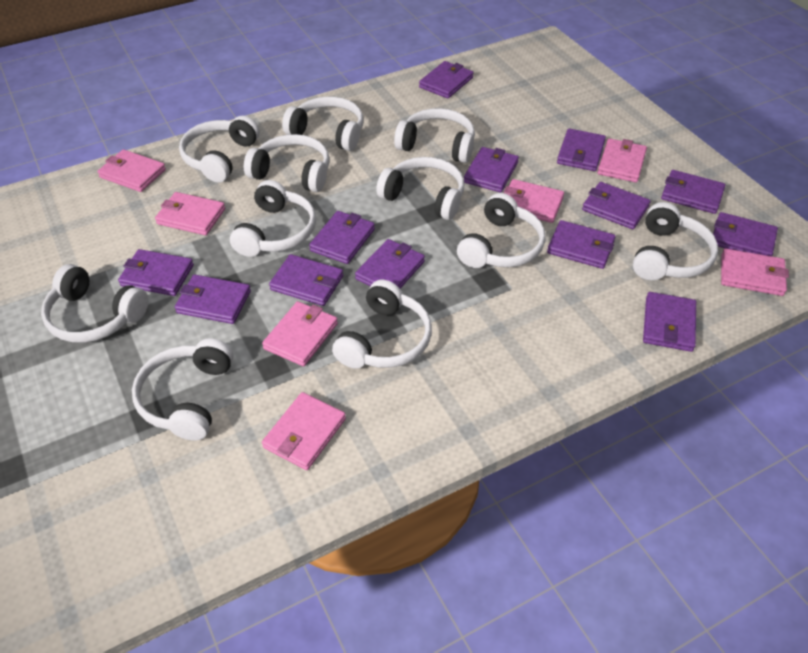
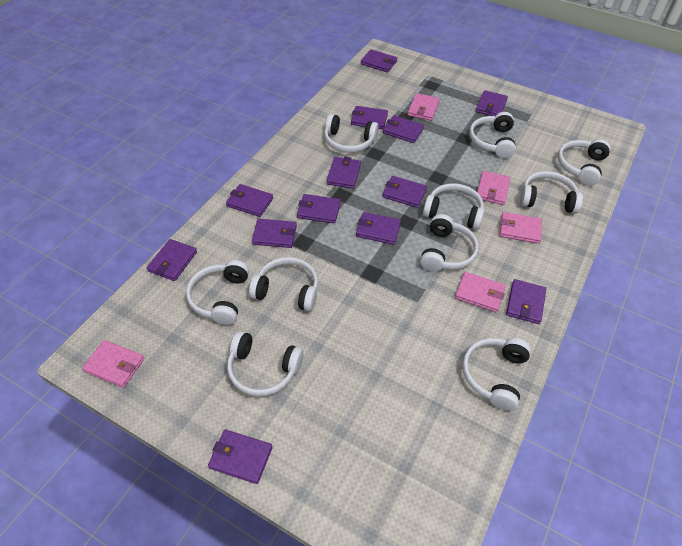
pink wallet: 7 -> 5
white headphones: 11 -> 10

